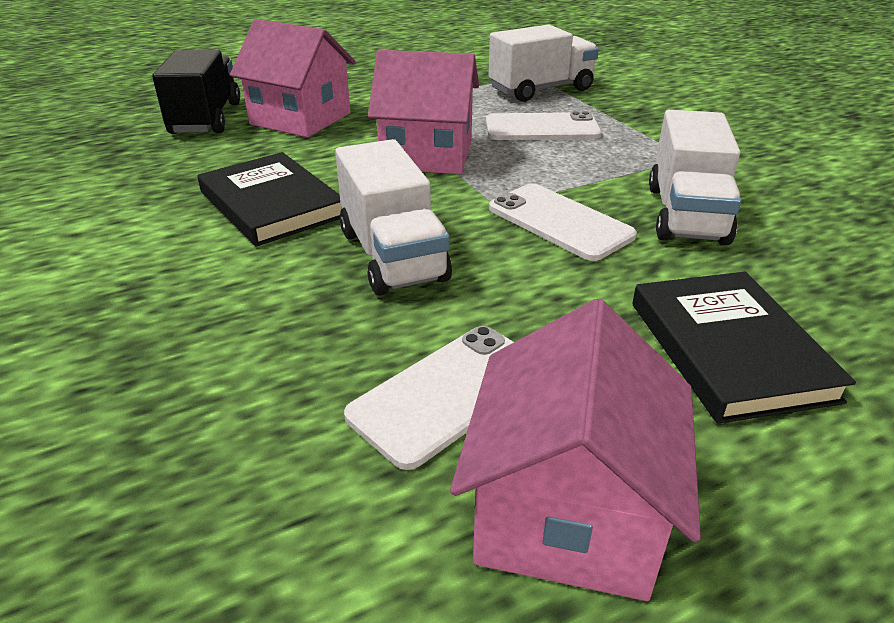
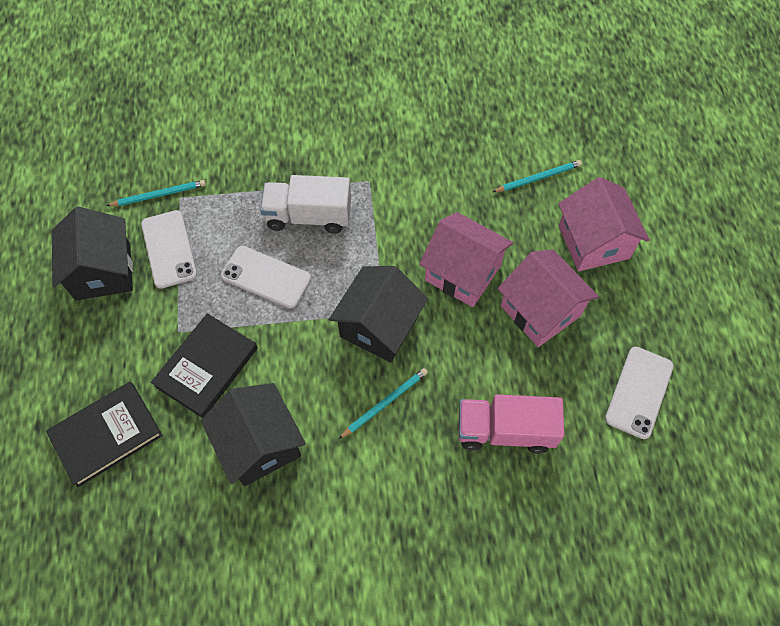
black house: 0 -> 3
black truck: 1 -> 0
pink truck: 0 -> 1
turquoise pencil: 0 -> 3
white truck: 3 -> 1

